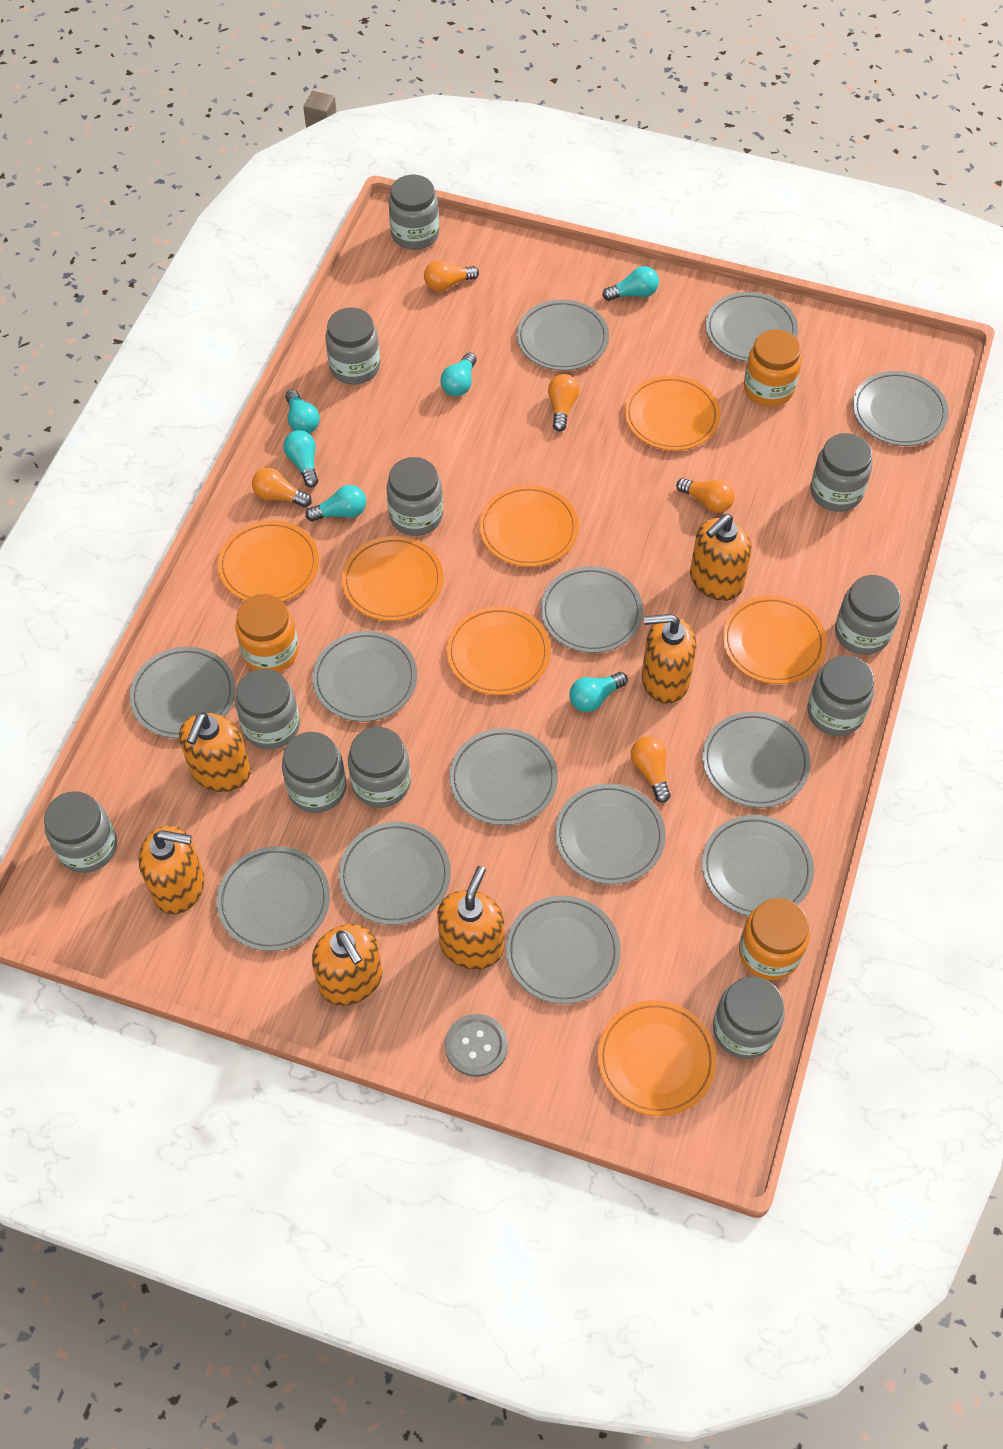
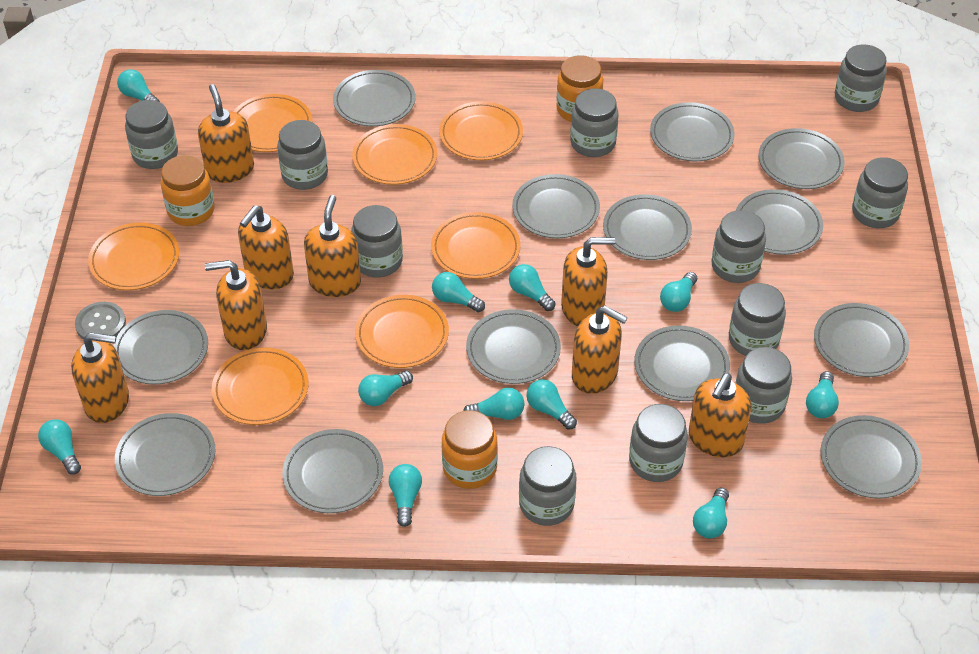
orange light bulb: 5 -> 0
orange soap dispenser: 6 -> 8
turquoise light bulb: 6 -> 11

